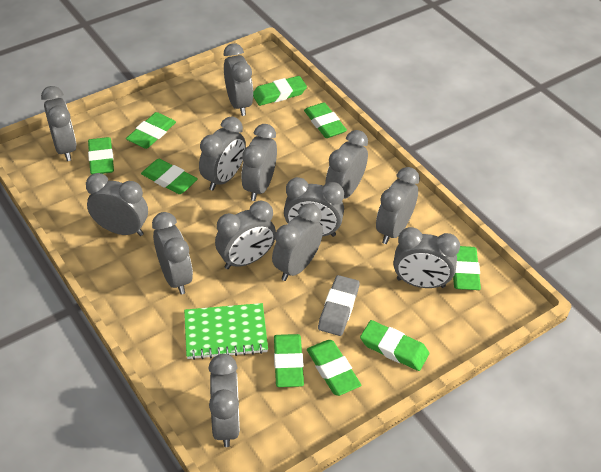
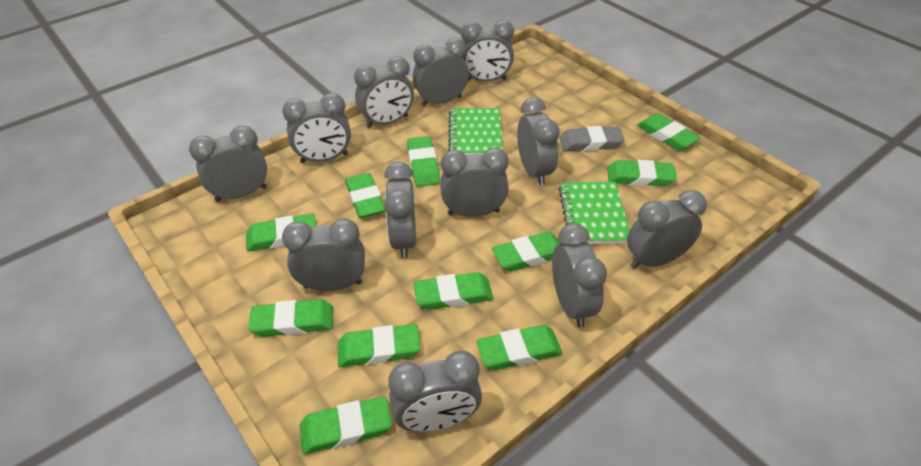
green eraser: 9 -> 11
green notebook: 1 -> 2
grey clock: 13 -> 12

